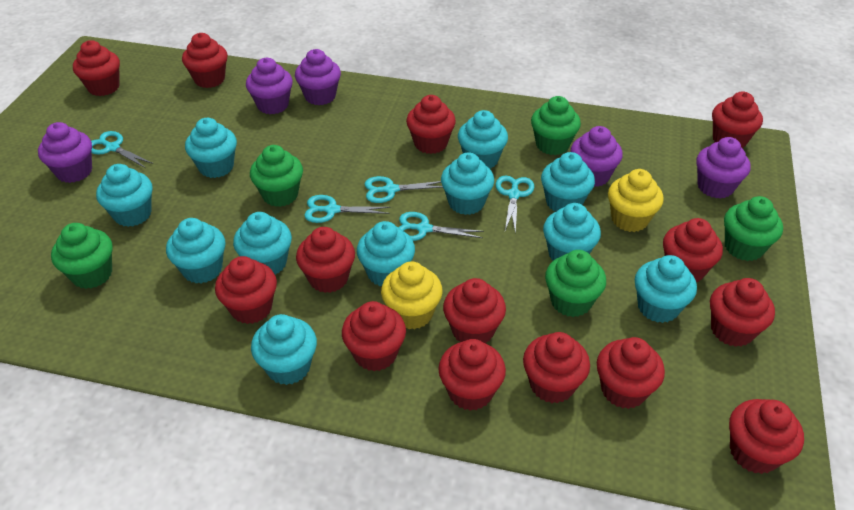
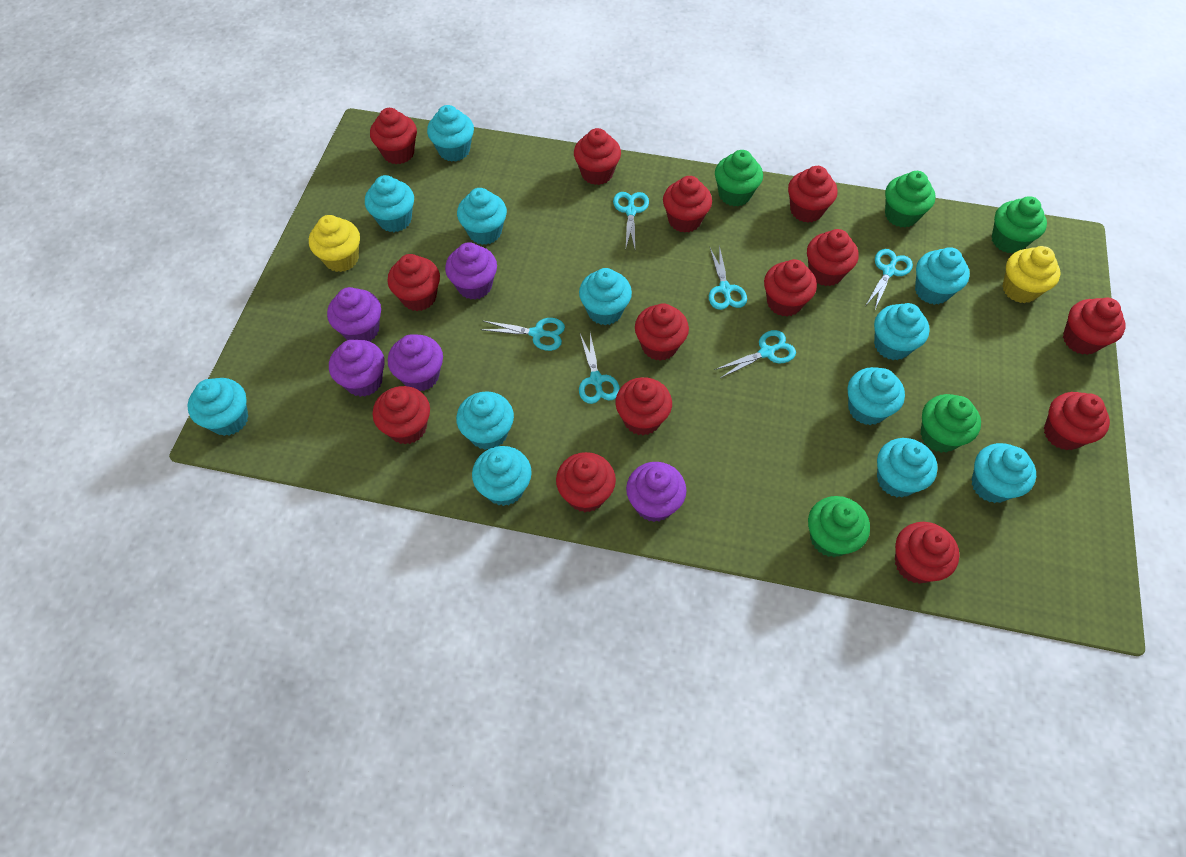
turquoise cupcake: 11 -> 12
turquoise scissors: 5 -> 6

